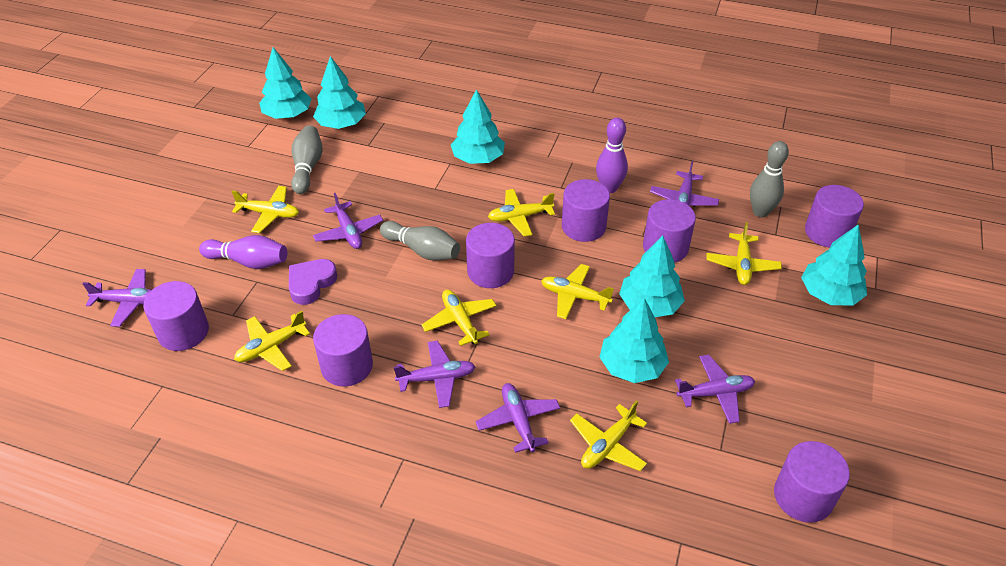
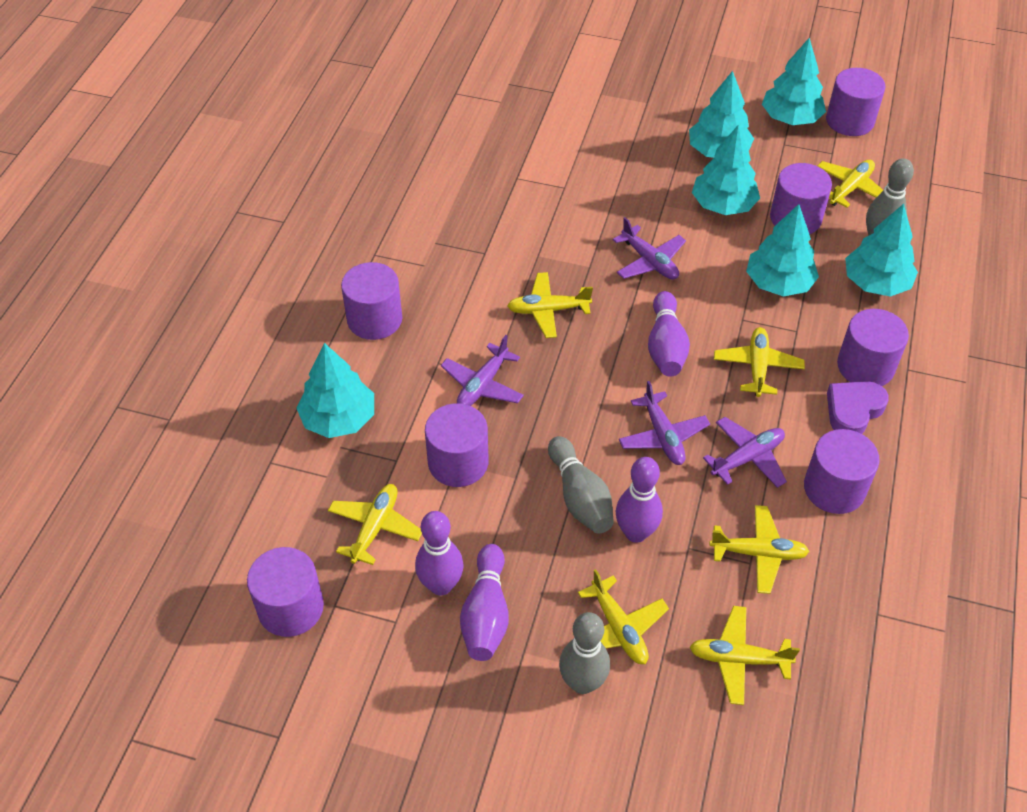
purple bowling pin: 2 -> 4
purple plane: 6 -> 4

